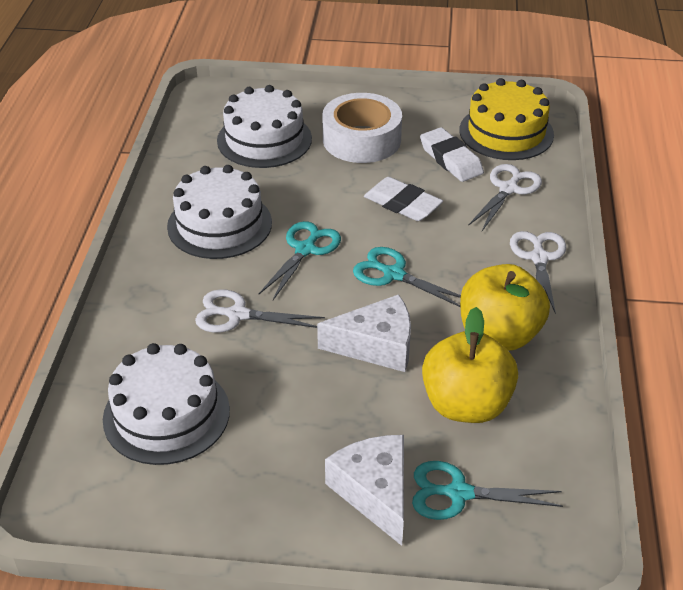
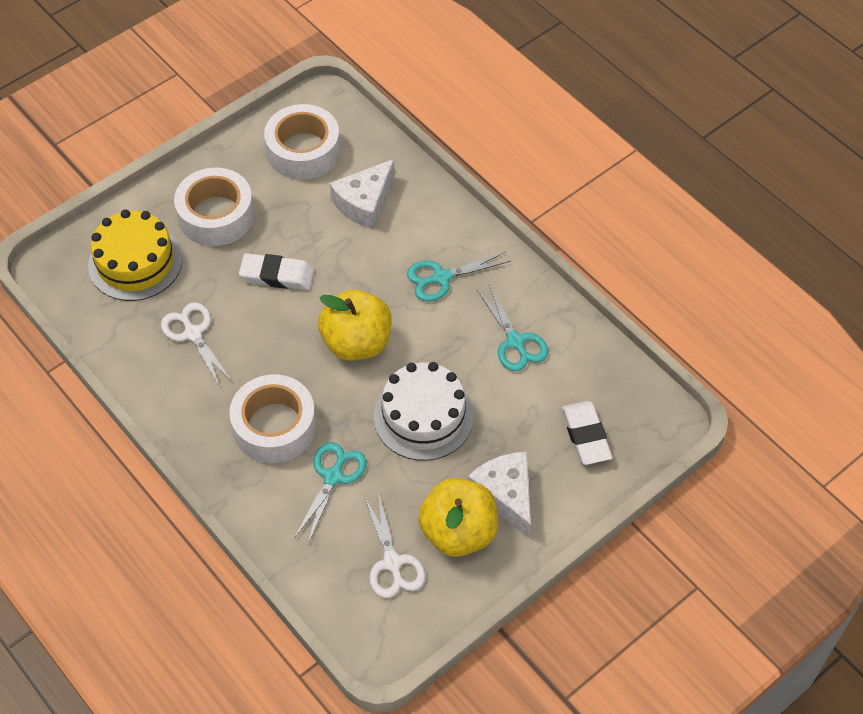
white cake: 3 -> 1
white scissors: 3 -> 2
white tape: 1 -> 3

